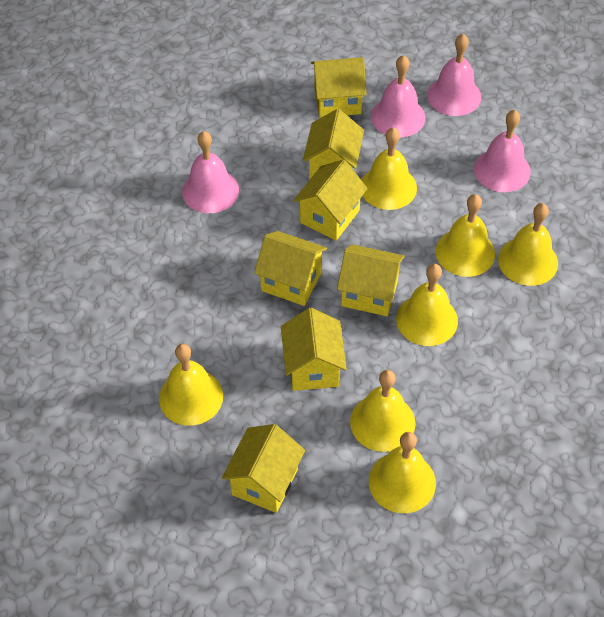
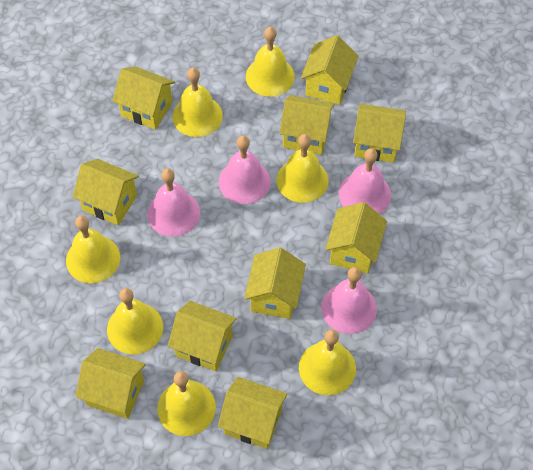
yellow house: 7 -> 10

